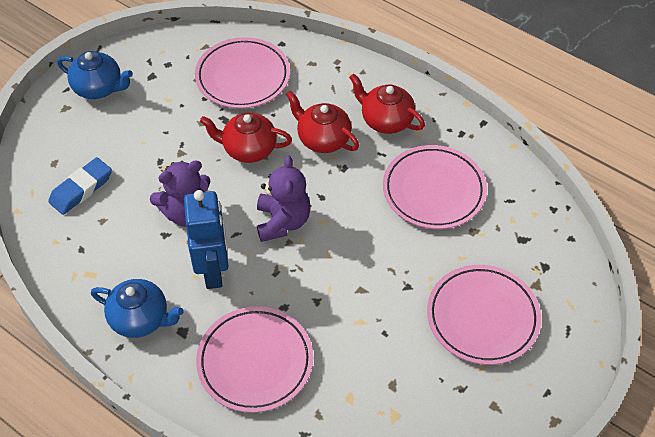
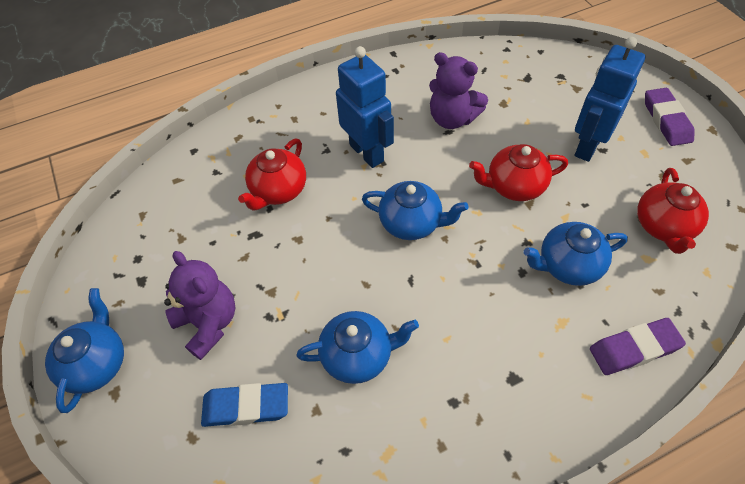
blue robot: 1 -> 2
blue teapot: 2 -> 4
pink plate: 4 -> 0
purple eraser: 0 -> 2

